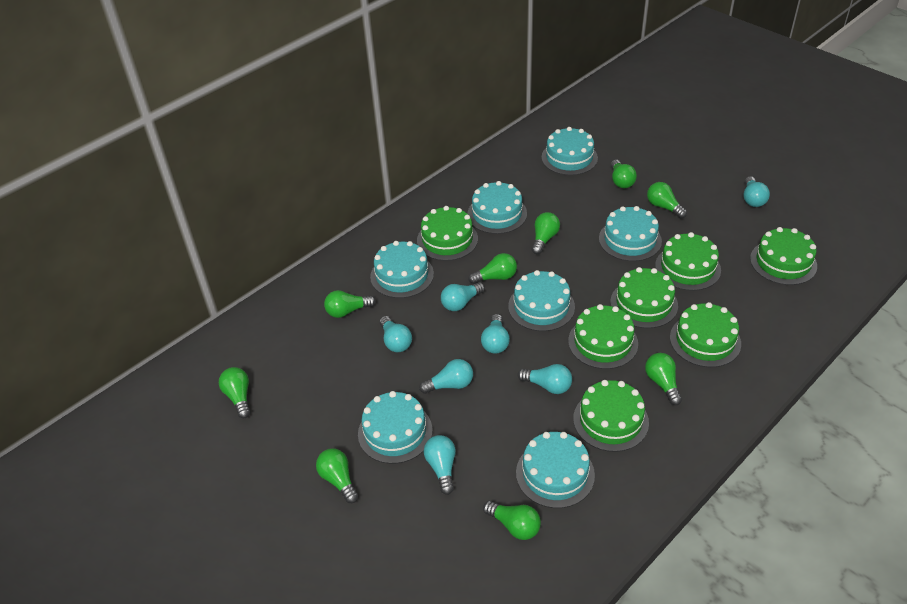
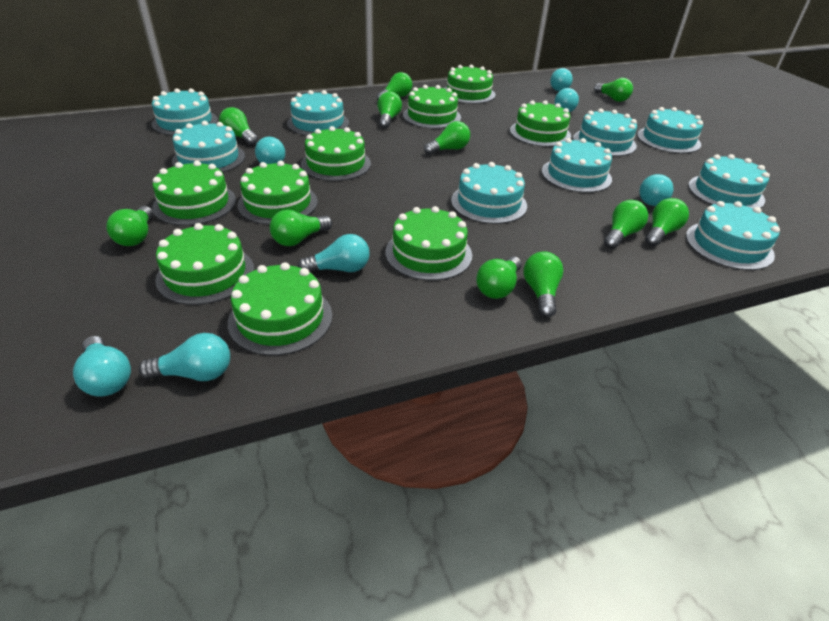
green cake: 7 -> 9
green light bulb: 9 -> 11
turquoise cake: 7 -> 9

